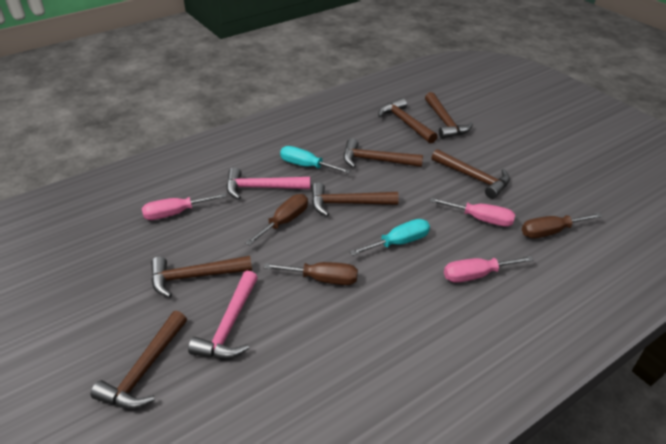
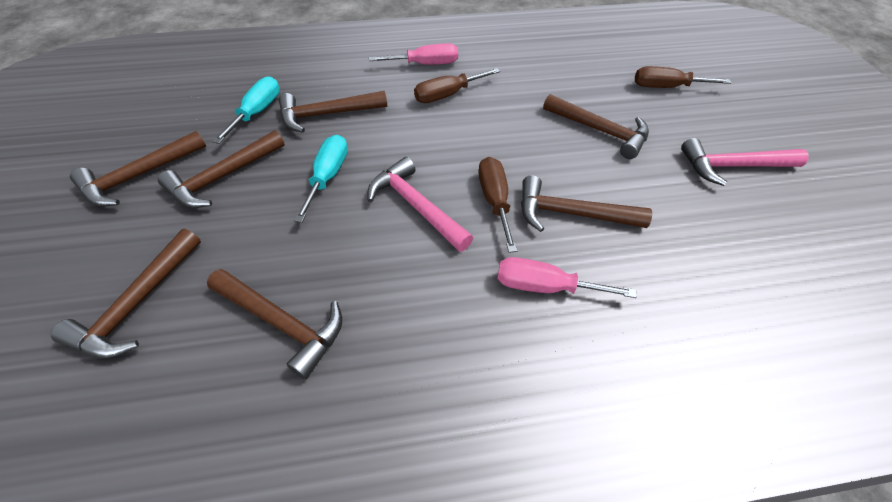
pink screwdriver: 3 -> 2

